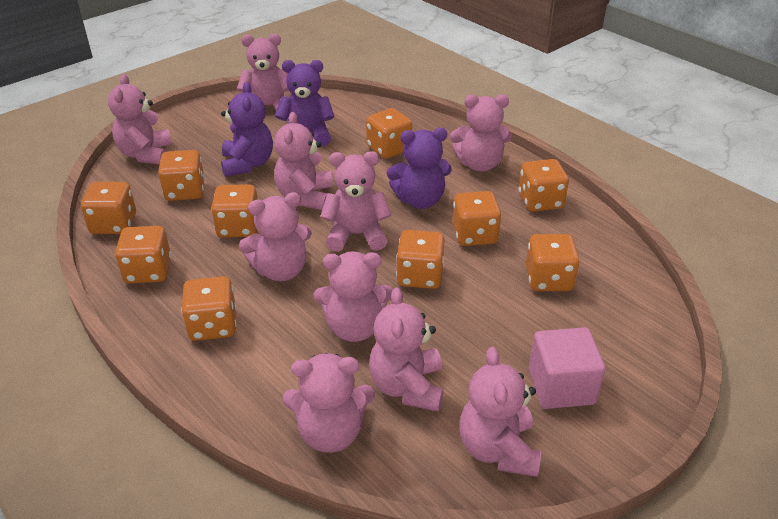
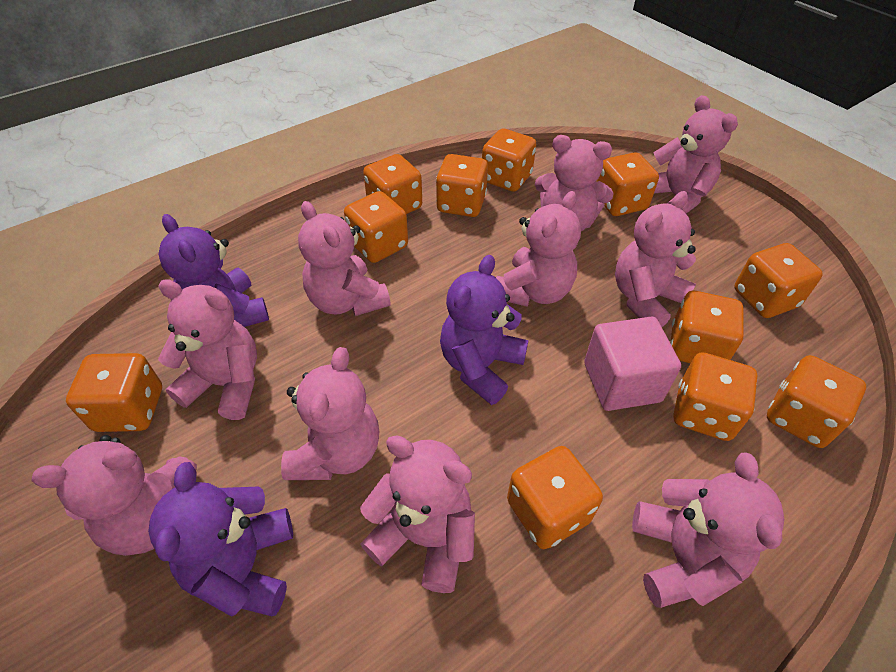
orange dice: 10 -> 11

